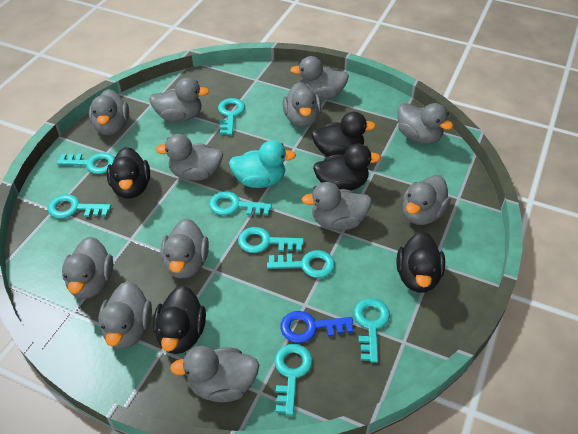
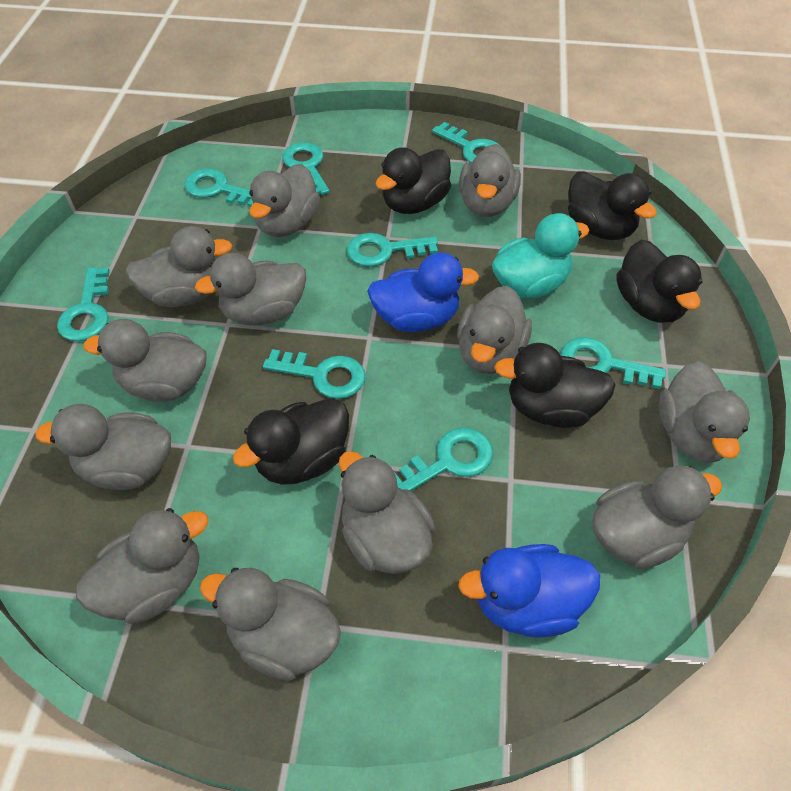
blue duck: 0 -> 2
blue key: 1 -> 0

